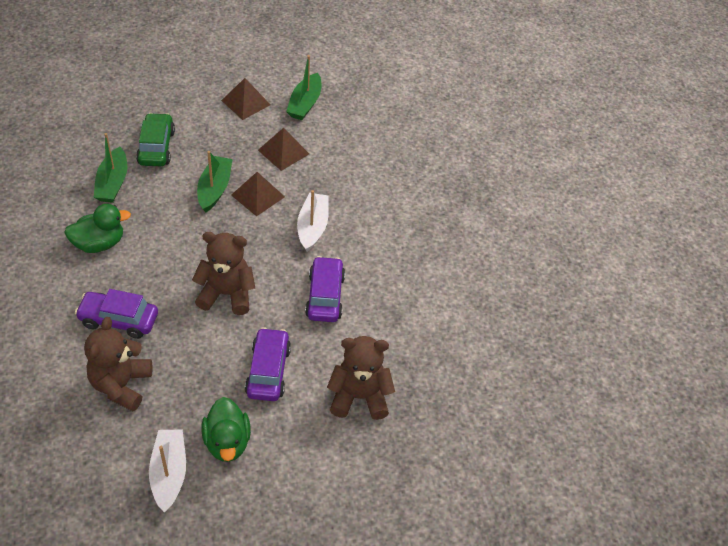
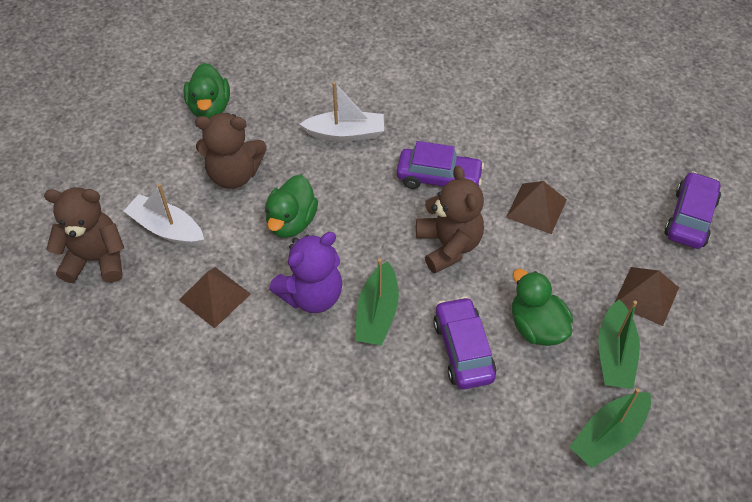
green car: 1 -> 0
green duck: 2 -> 3
purple teddy bear: 0 -> 1

